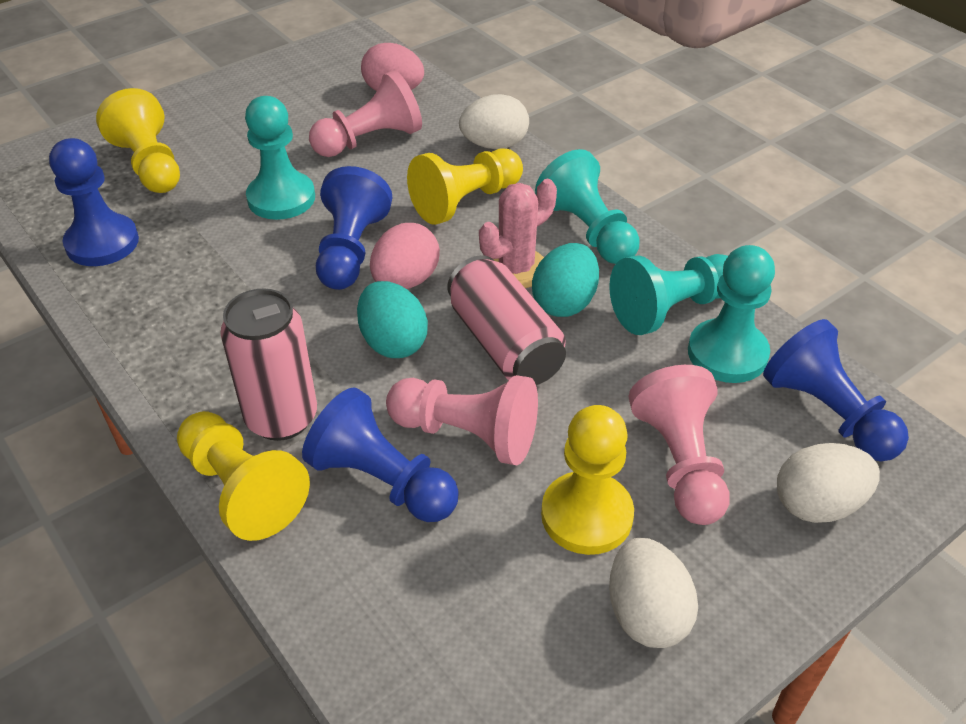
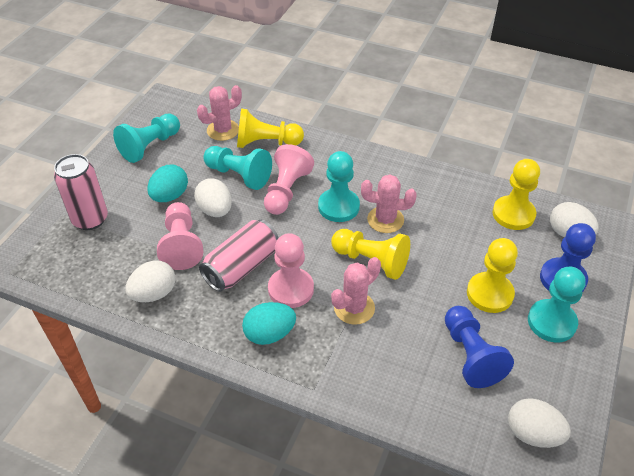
blue pawn: 4 -> 2
pink cactus: 1 -> 3
pink egg: 2 -> 0
white egg: 3 -> 4

